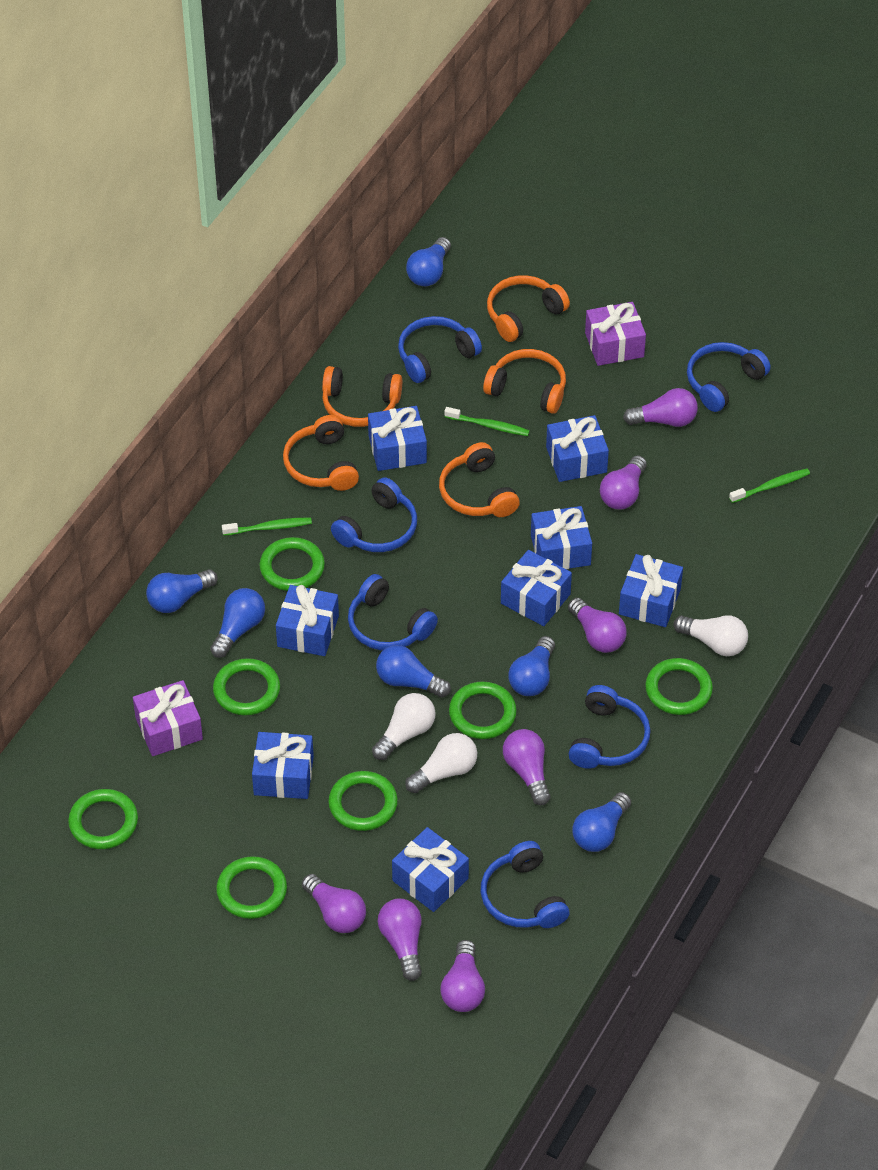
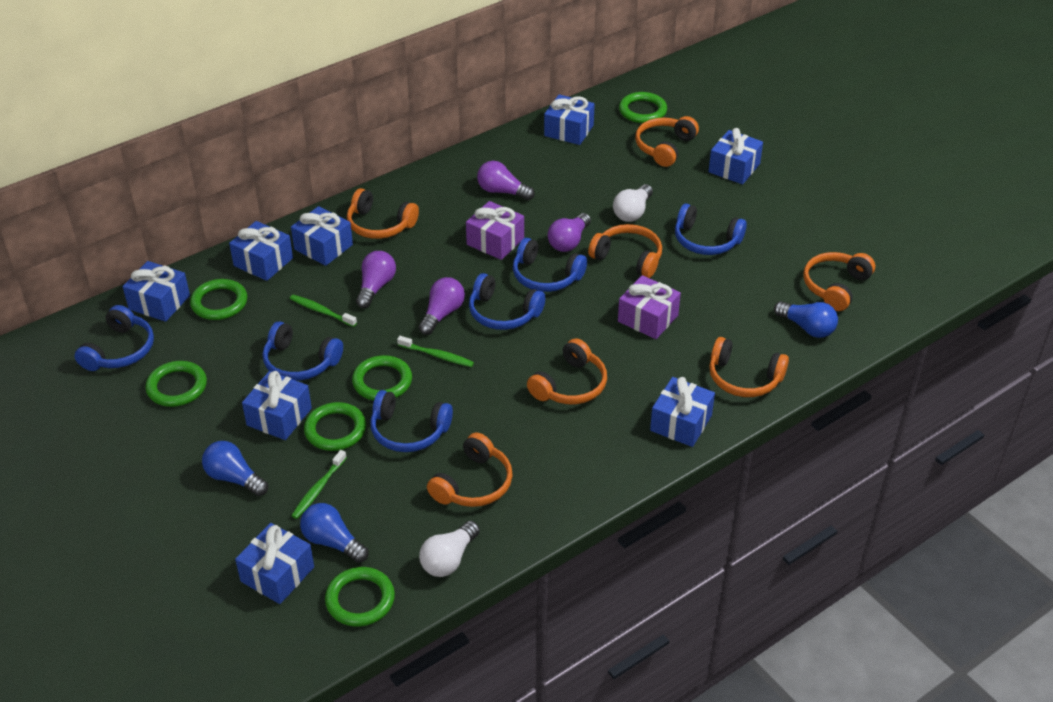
blue light bulb: 6 -> 3
green ring: 7 -> 6
orange headphones: 5 -> 7
purple light bulb: 7 -> 4
white light bulb: 3 -> 2

